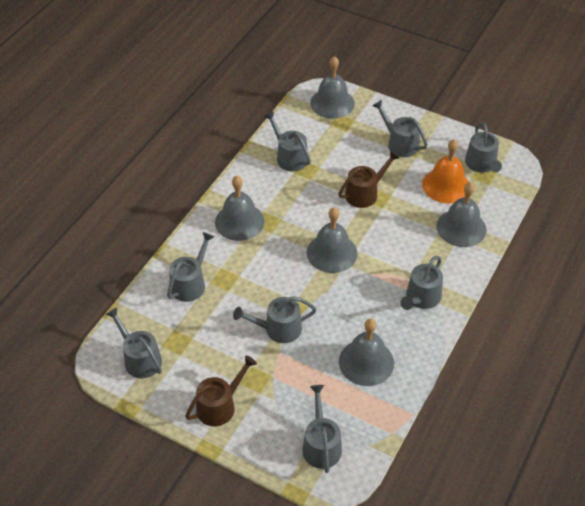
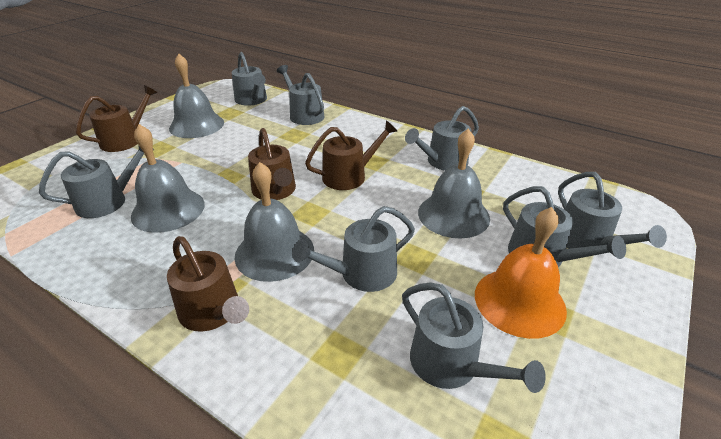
brown watering can: 2 -> 4
grey bell: 5 -> 4

